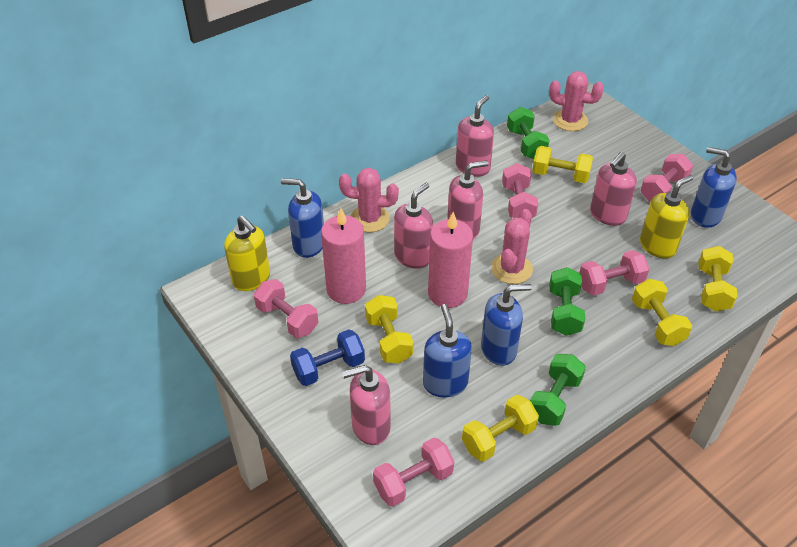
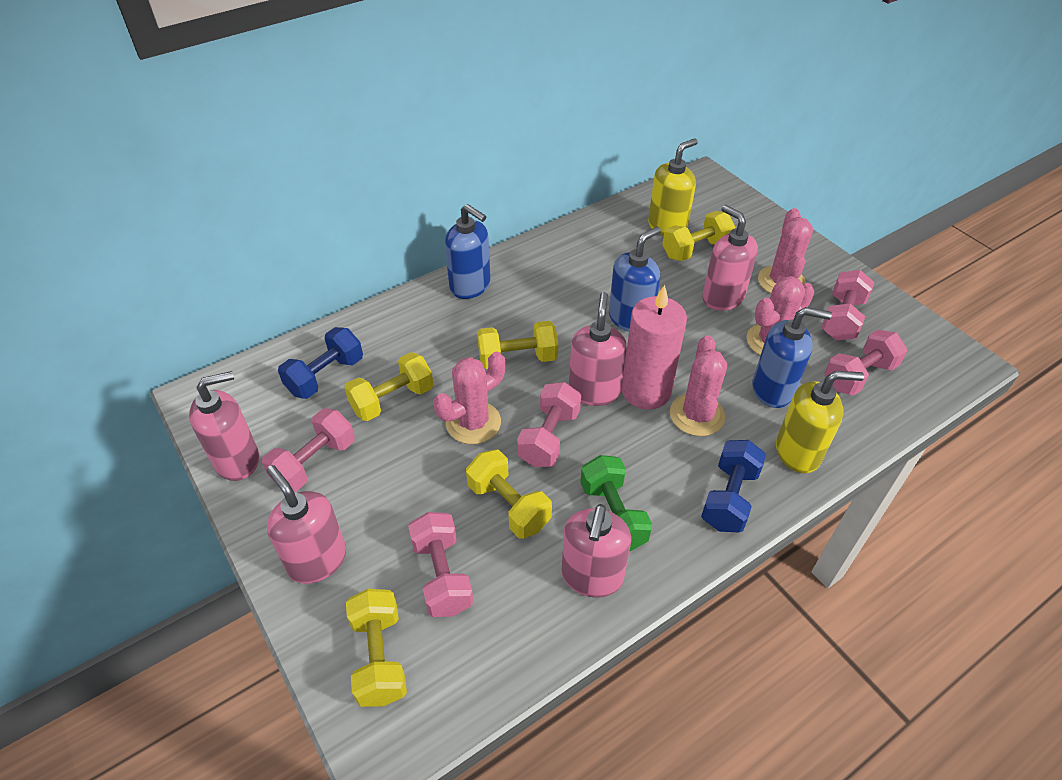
blue dumbbell: 1 -> 2
blue soap dispenser: 4 -> 3
green dumbbell: 3 -> 1
pink cactus: 3 -> 4
pink candle: 2 -> 1

